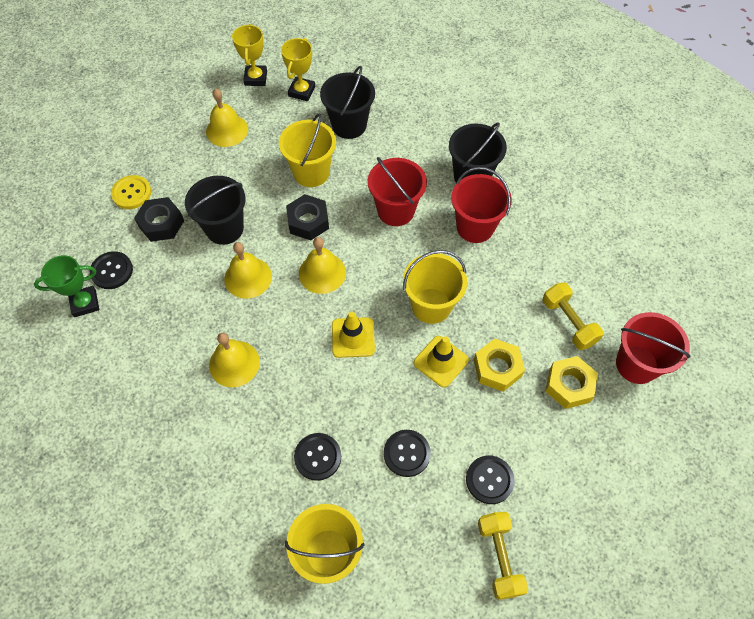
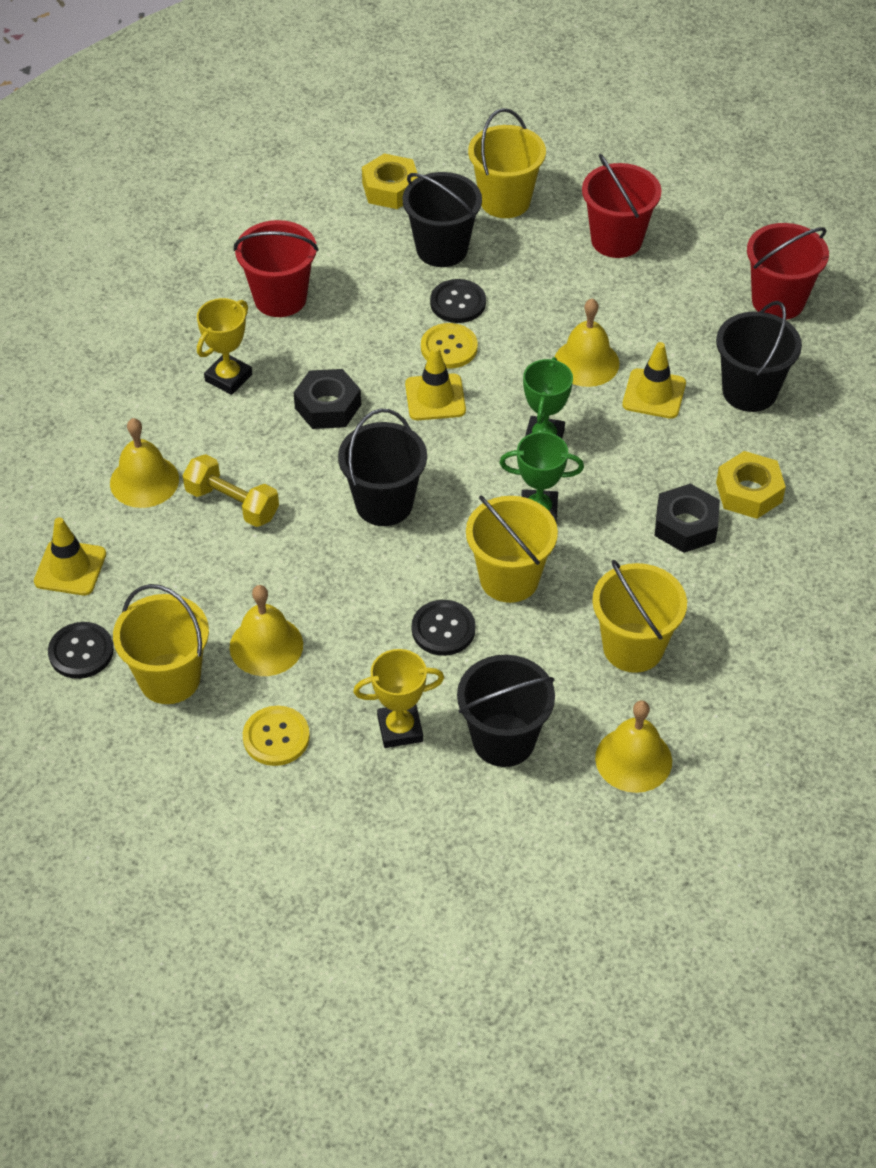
black bucket: 3 -> 4
black button: 4 -> 3
green trophy: 1 -> 2
yellow bucket: 3 -> 4
yellow button: 1 -> 2
yellow dumbbell: 2 -> 1
yellow traffic cone: 2 -> 3

